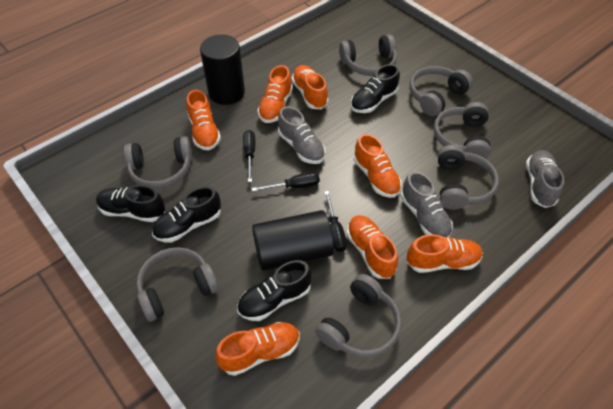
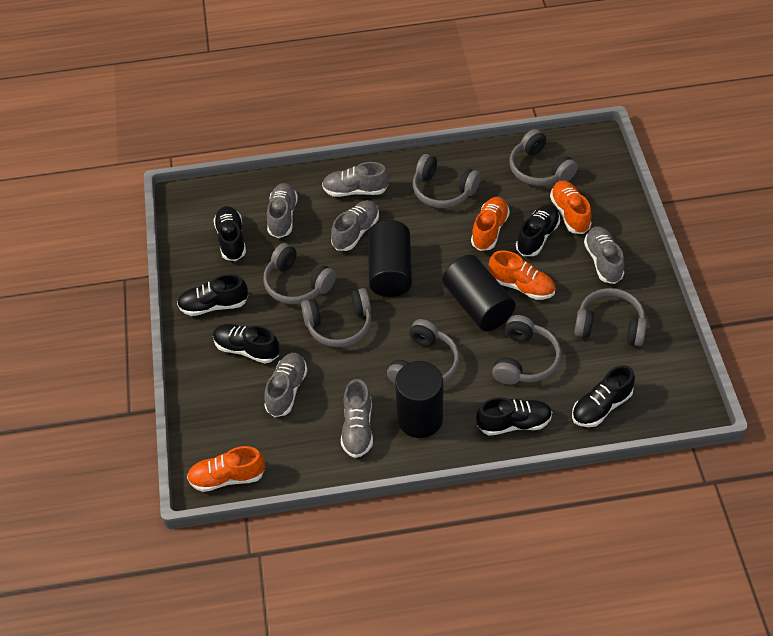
black cylinder: 2 -> 3
black screwdriver: 3 -> 0
black shoe: 4 -> 6
grey shoe: 3 -> 6
orange shoe: 7 -> 4

